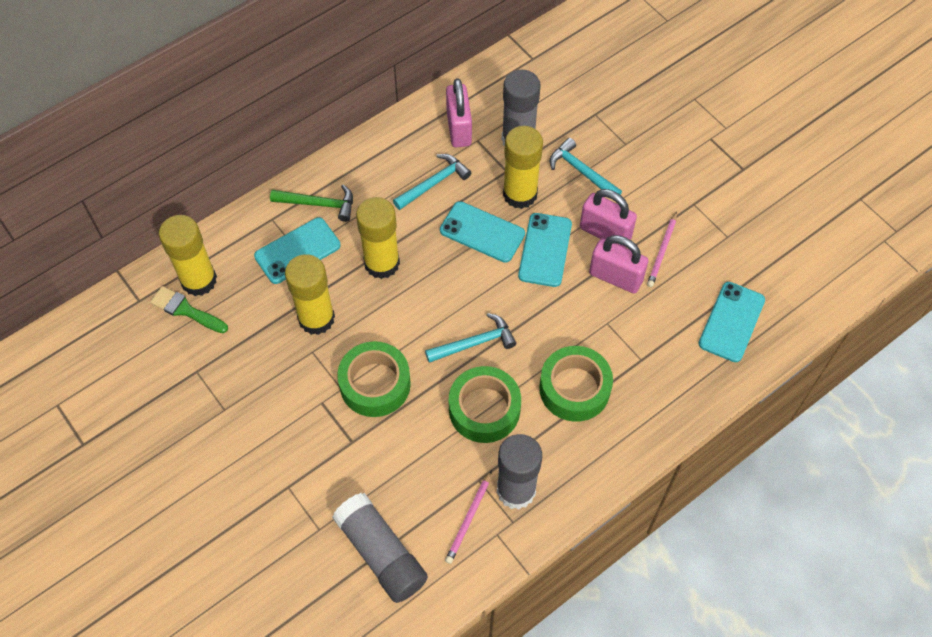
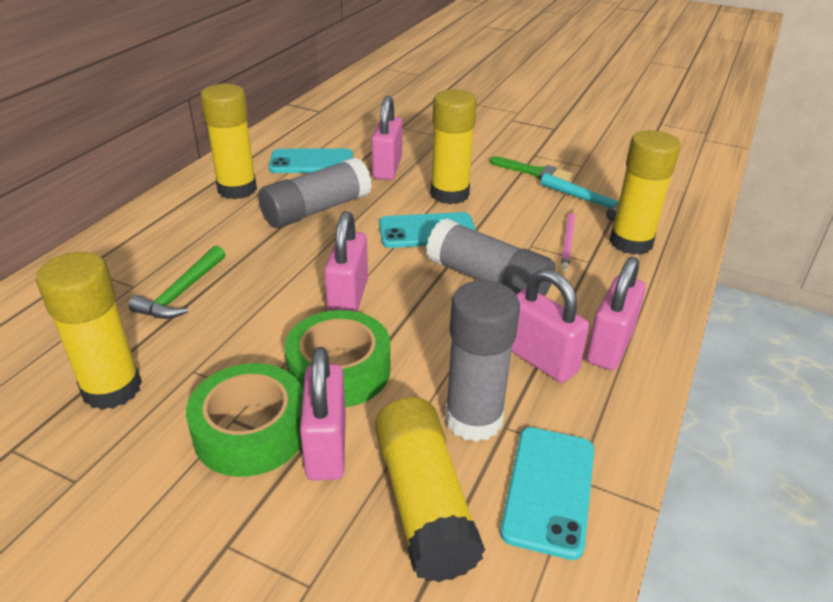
green tape: 3 -> 2
pink padlock: 3 -> 5
pink pencil: 2 -> 1
turquoise hammer: 3 -> 1
turquoise phone: 4 -> 3
yellow glue stick: 4 -> 5

